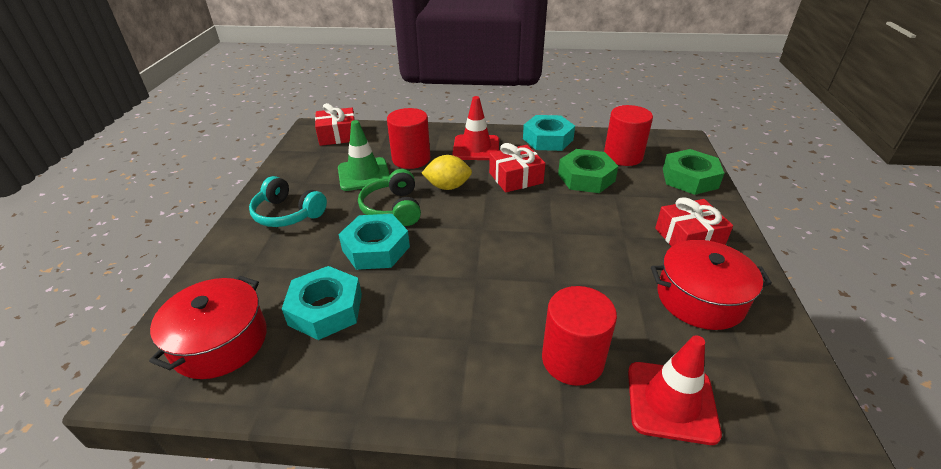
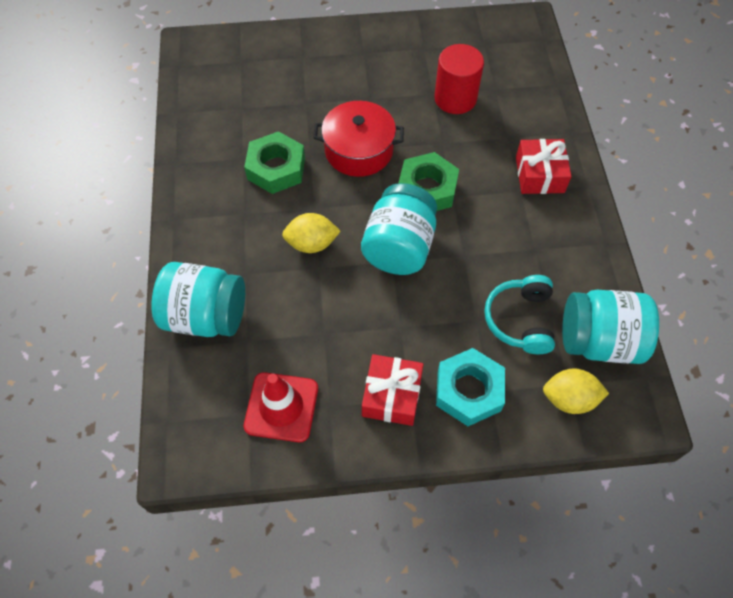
green headphones: 1 -> 0
green traffic cone: 1 -> 0
red cylinder: 3 -> 1
red gift: 3 -> 2
red pot: 2 -> 1
red traffic cone: 2 -> 1
turquoise jar: 0 -> 3
turquoise nut: 3 -> 1
yellow lemon: 1 -> 2

